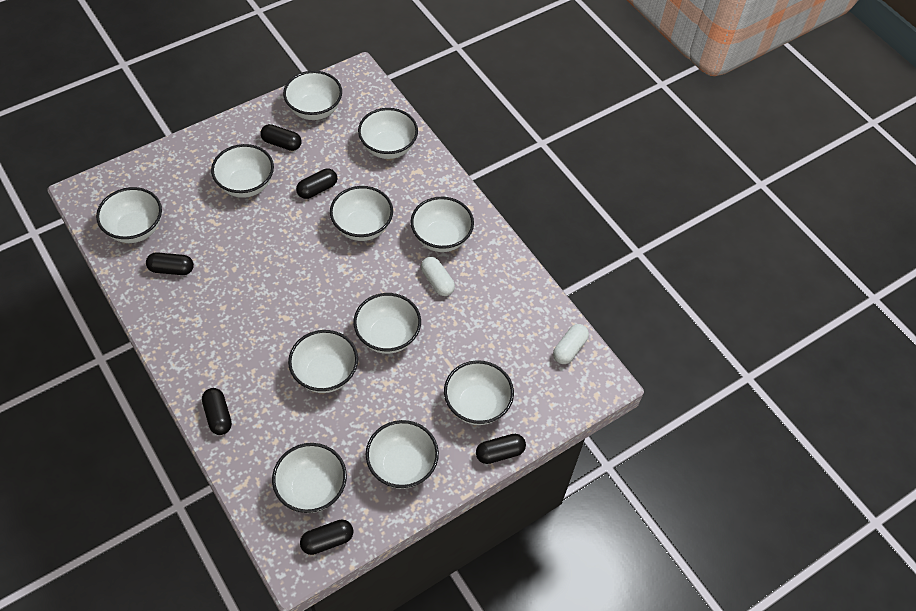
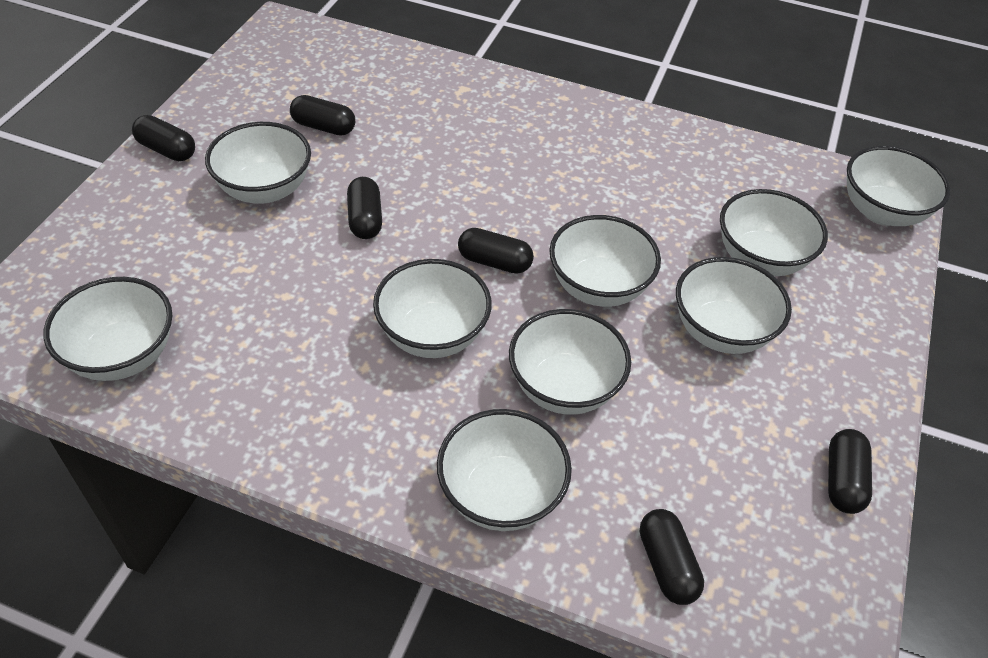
white bowl: 11 -> 9
white capsule: 2 -> 0

